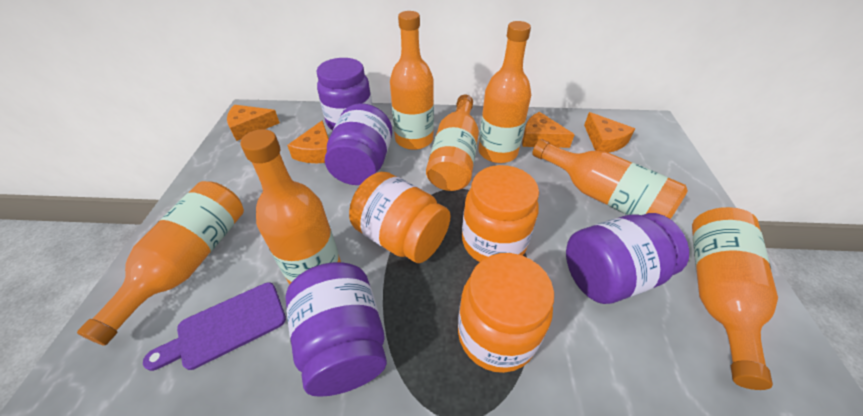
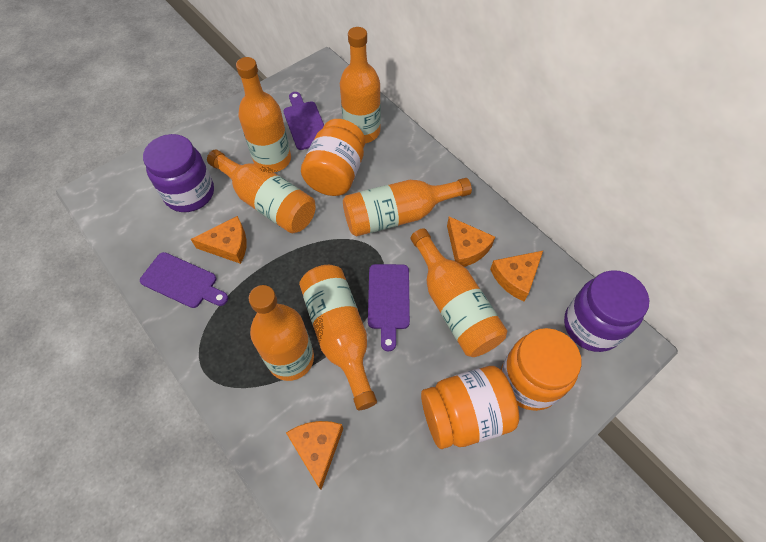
purple cutting board: 1 -> 3
purple jar: 4 -> 2

